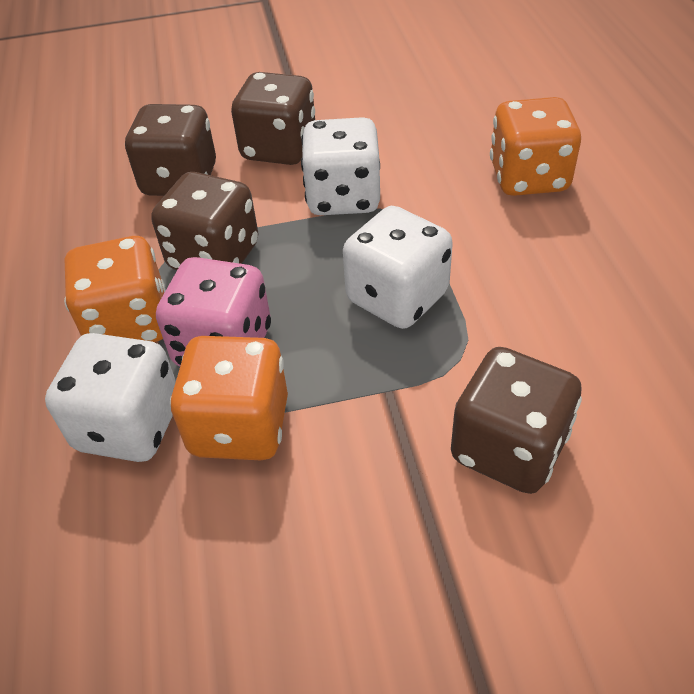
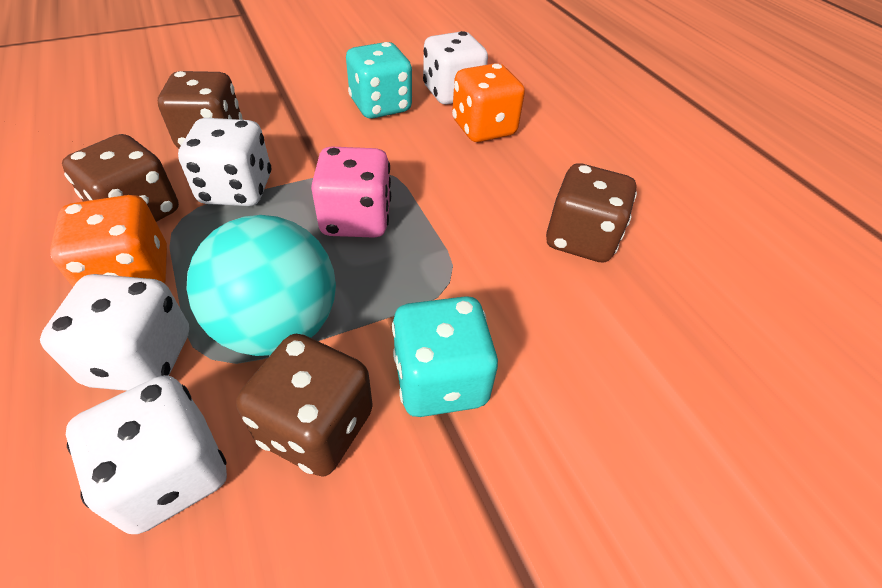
orange dice: 3 -> 2
turquoise ball: 0 -> 1
turquoise dice: 0 -> 2
white dice: 3 -> 4

